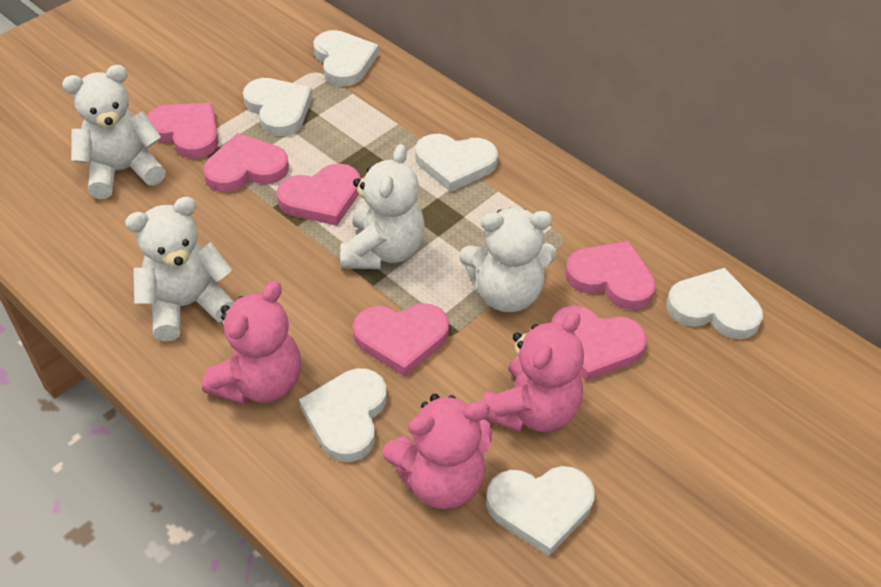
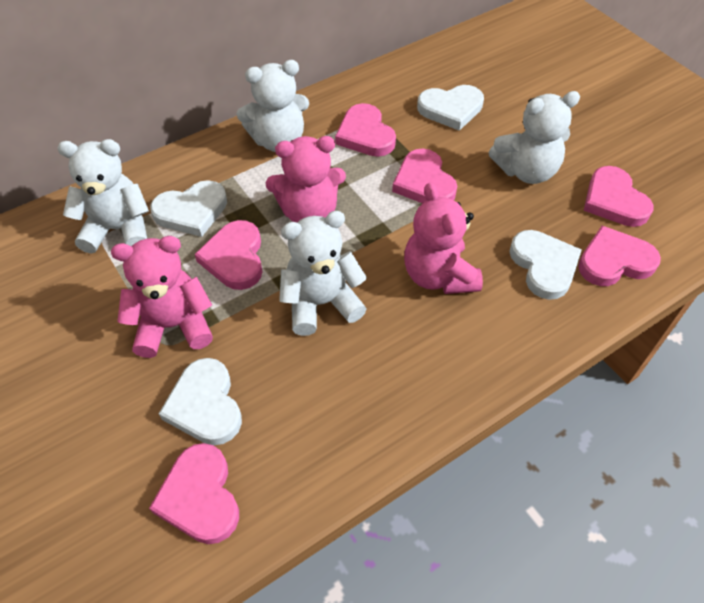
white heart: 6 -> 4

